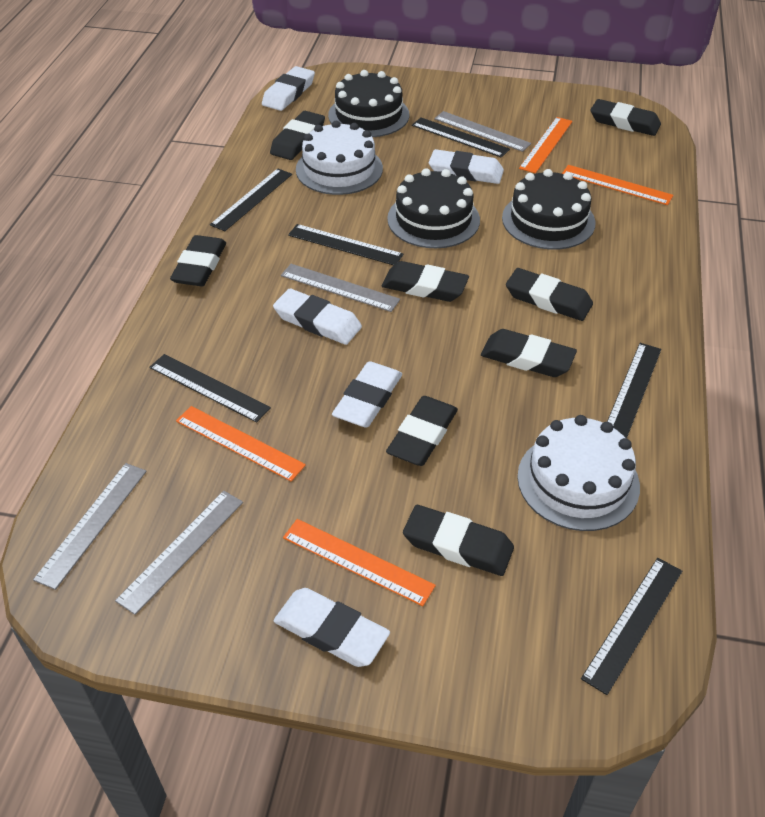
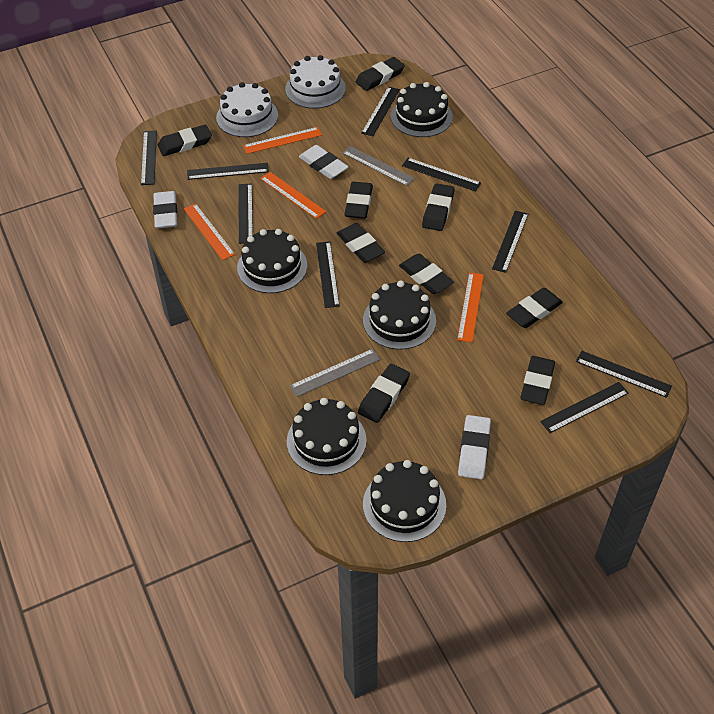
black cake: 3 -> 5
black eraser: 8 -> 9
black ruler: 6 -> 9
grey ruler: 4 -> 2
white eraser: 5 -> 3

